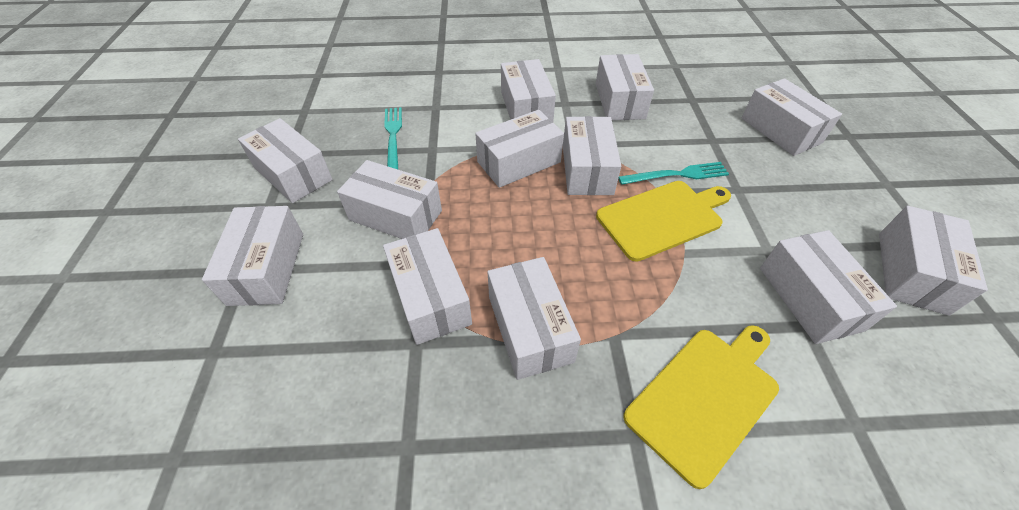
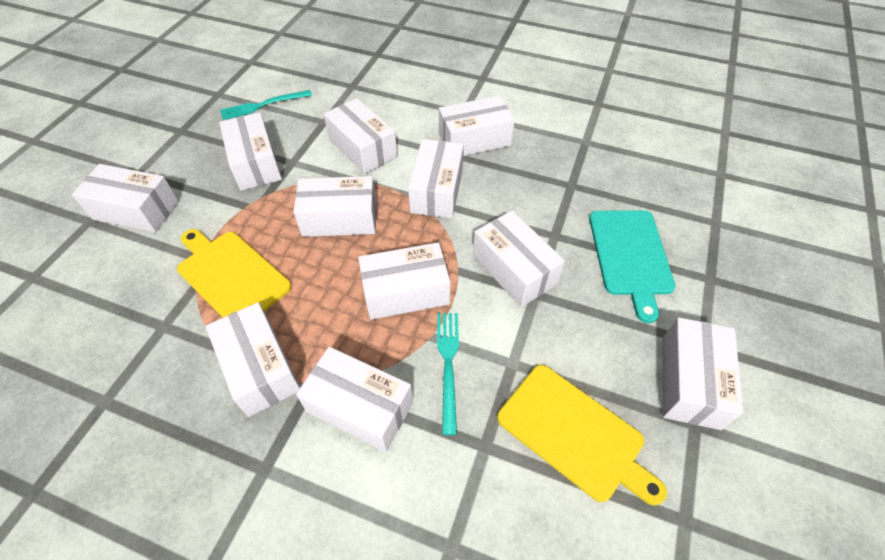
turquoise cutting board: 0 -> 1
white box: 12 -> 11

